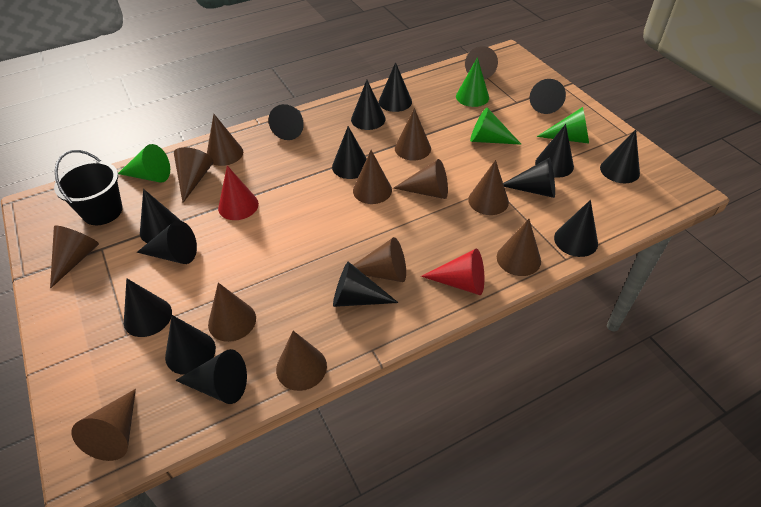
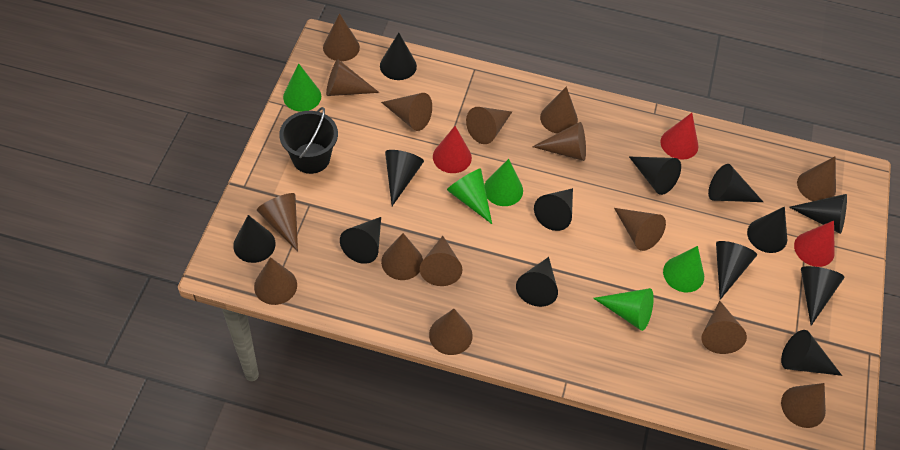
black cone: 15 -> 13
brown cone: 13 -> 15
green cone: 4 -> 5
red cone: 2 -> 3

